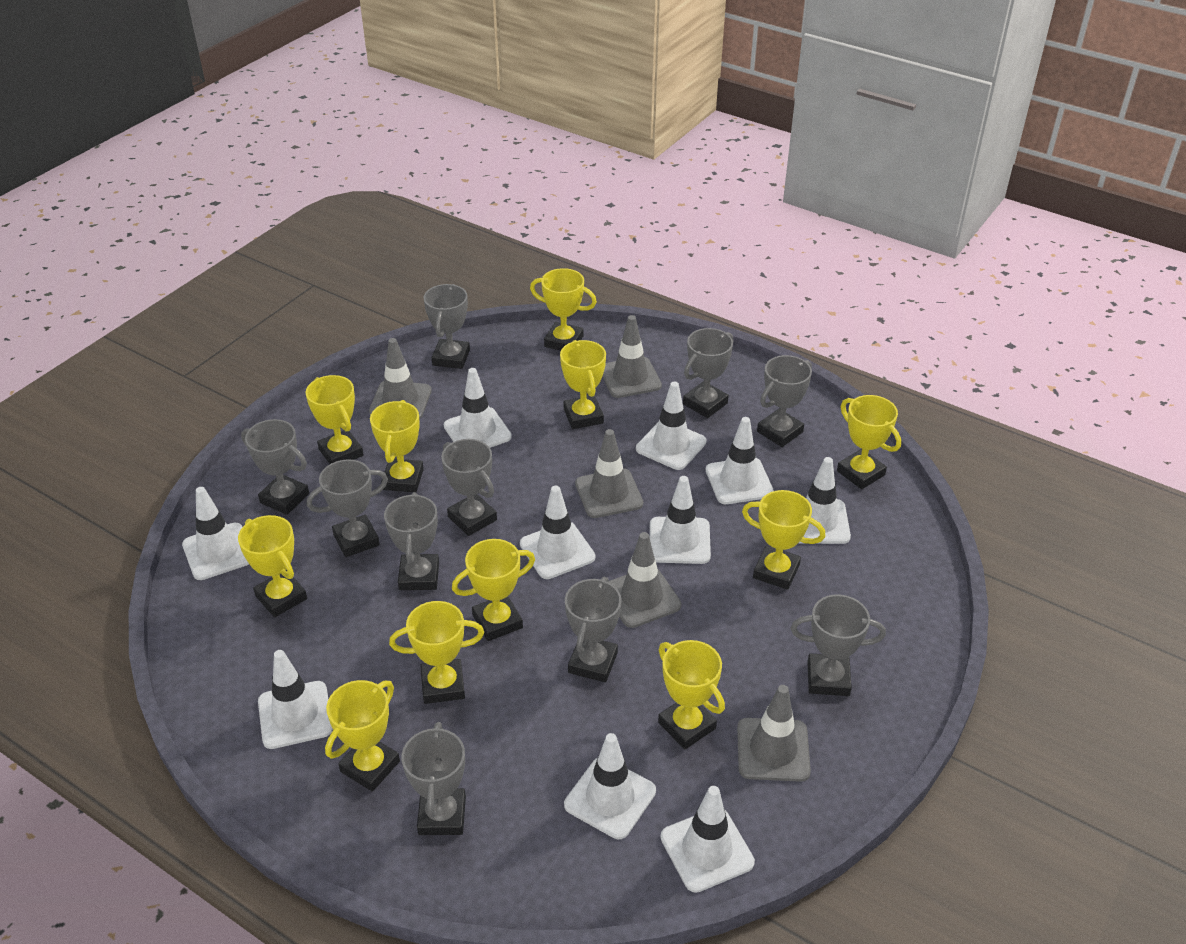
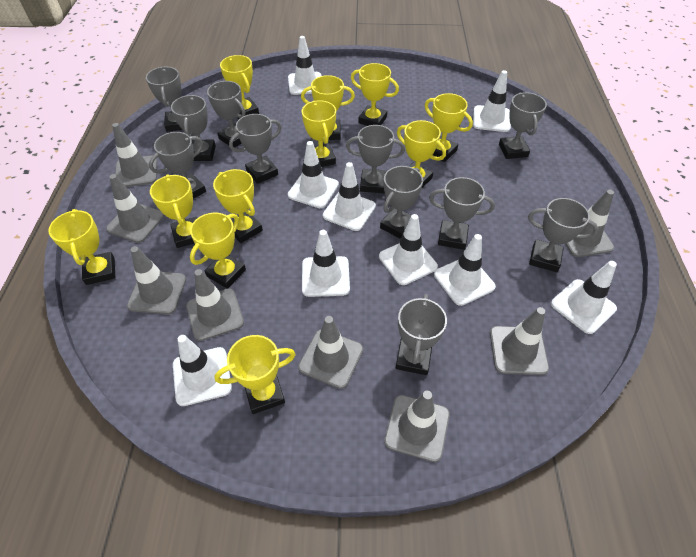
grey traffic cone: 5 -> 8
grey trophy: 10 -> 11
white traffic cone: 10 -> 9

